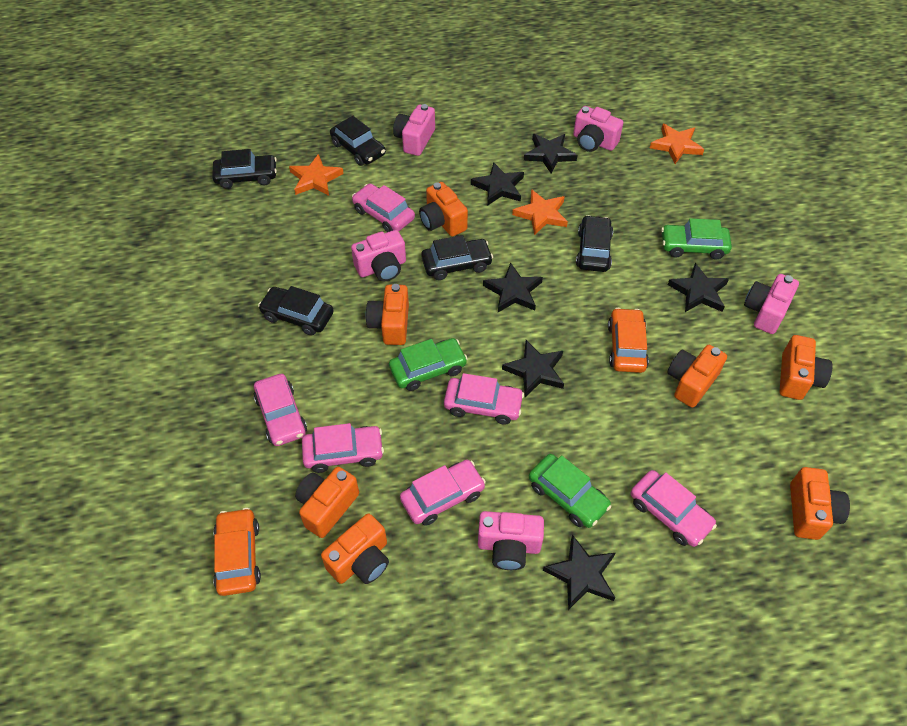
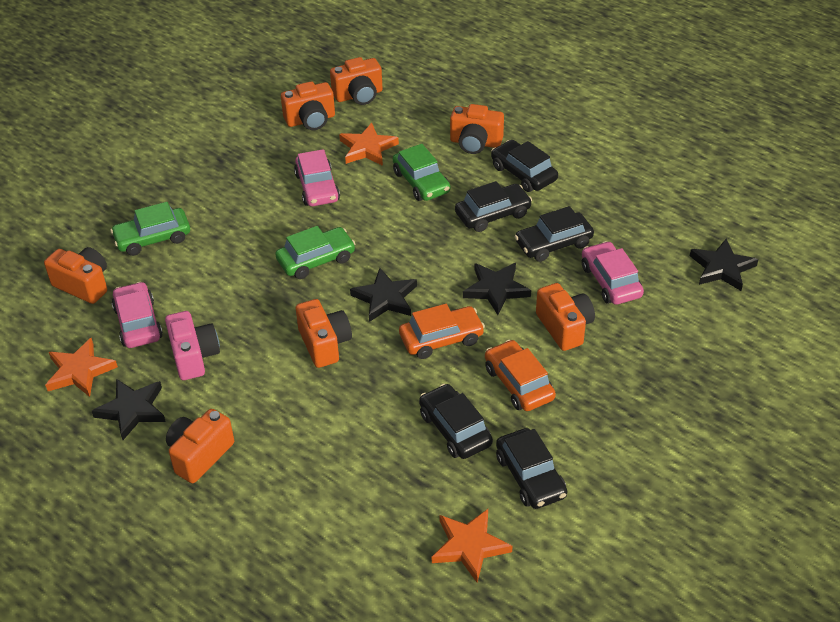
black star: 6 -> 4
pink camera: 5 -> 1
pink car: 6 -> 3

